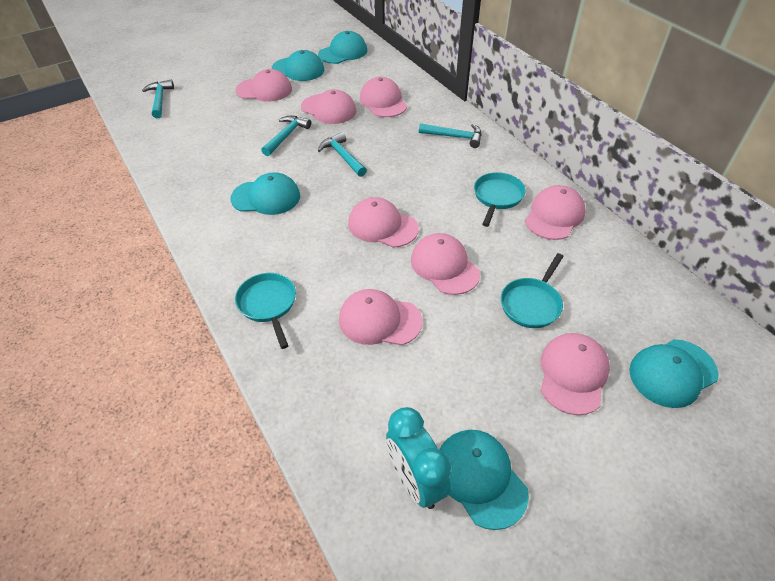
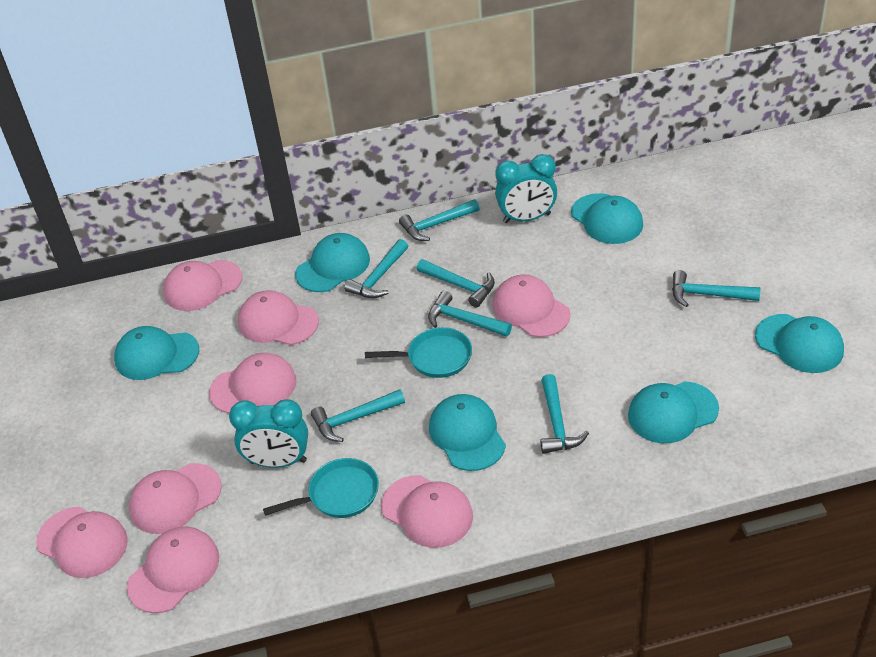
turquoise cap: 5 -> 6
turquoise clock: 1 -> 2
turquoise hammer: 4 -> 7
turquoise pan: 3 -> 2

